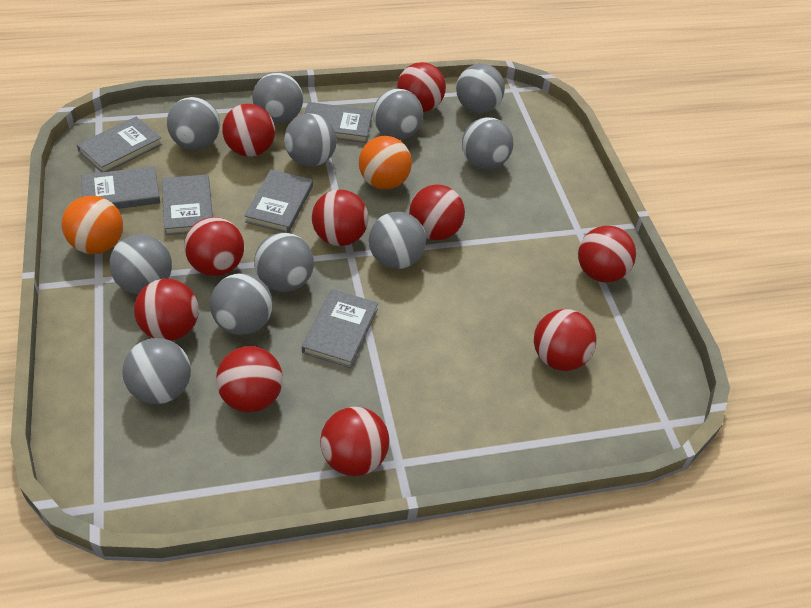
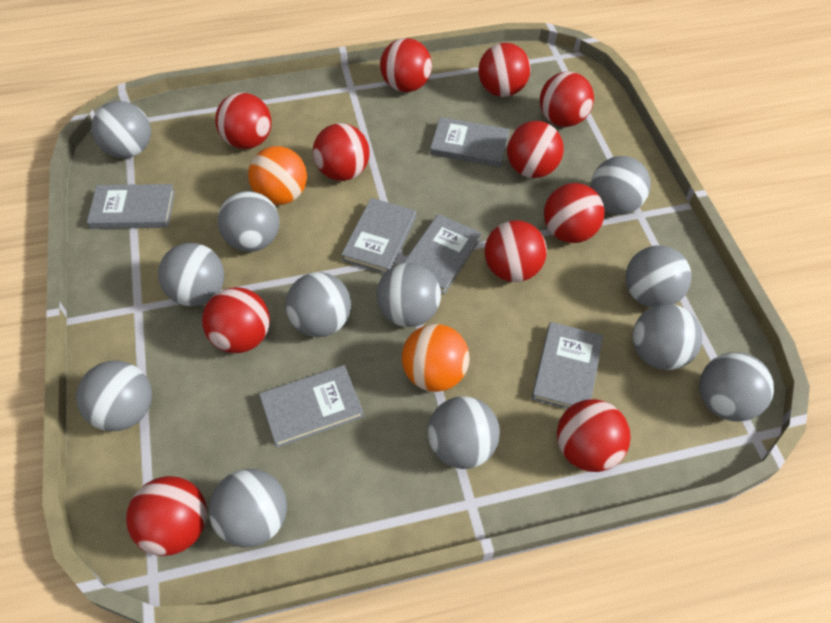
grey ball: 11 -> 12
red ball: 10 -> 11

